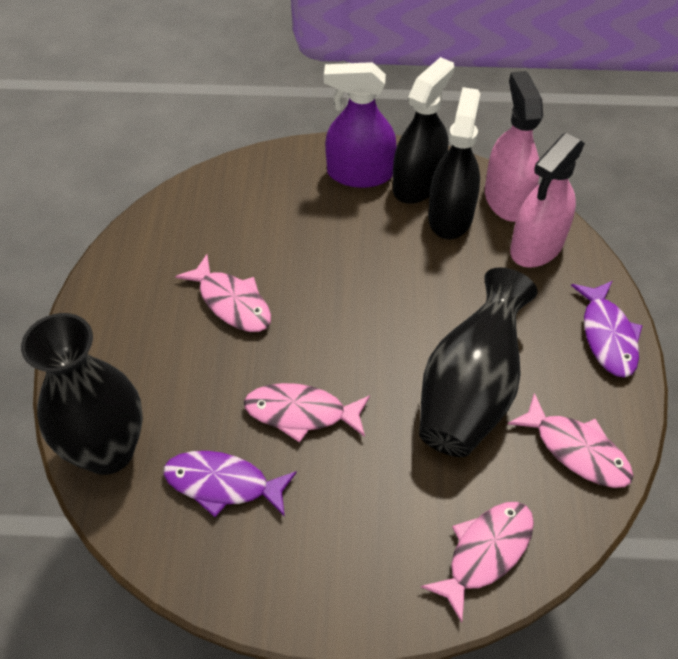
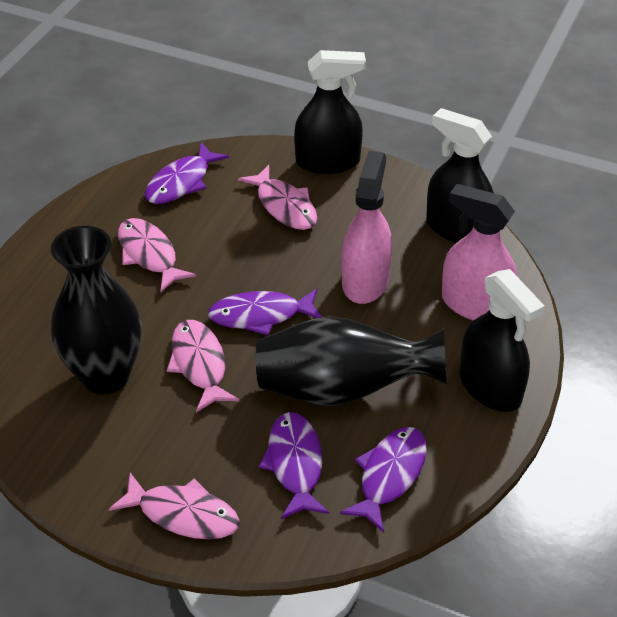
black spray bottle: 2 -> 3
purple fish: 2 -> 4
purple spray bottle: 1 -> 0

